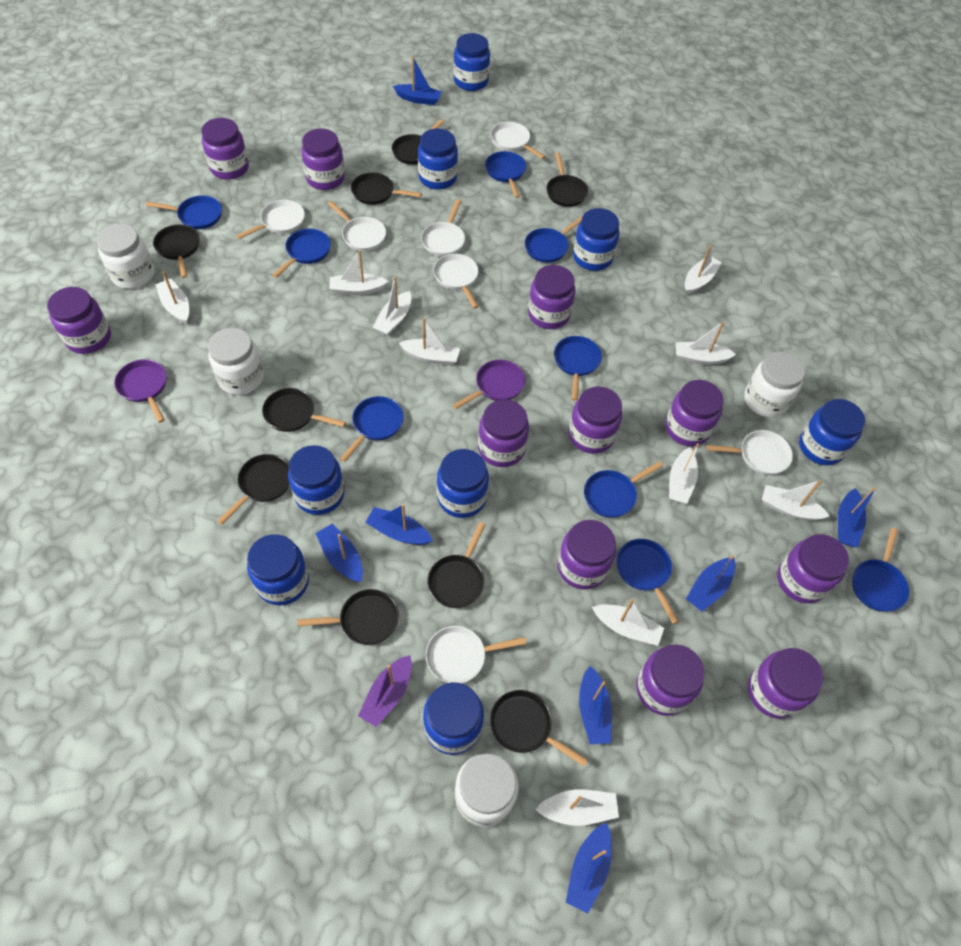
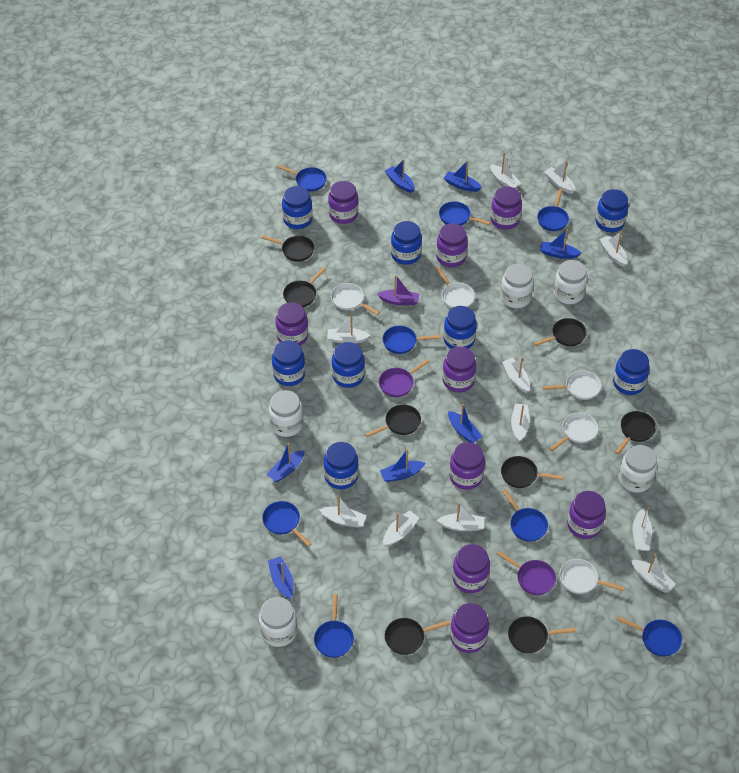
black pan: 9 -> 8
blue pan: 9 -> 8
purple jar: 11 -> 9
white boat: 10 -> 11
white jar: 4 -> 5
white pan: 7 -> 5

